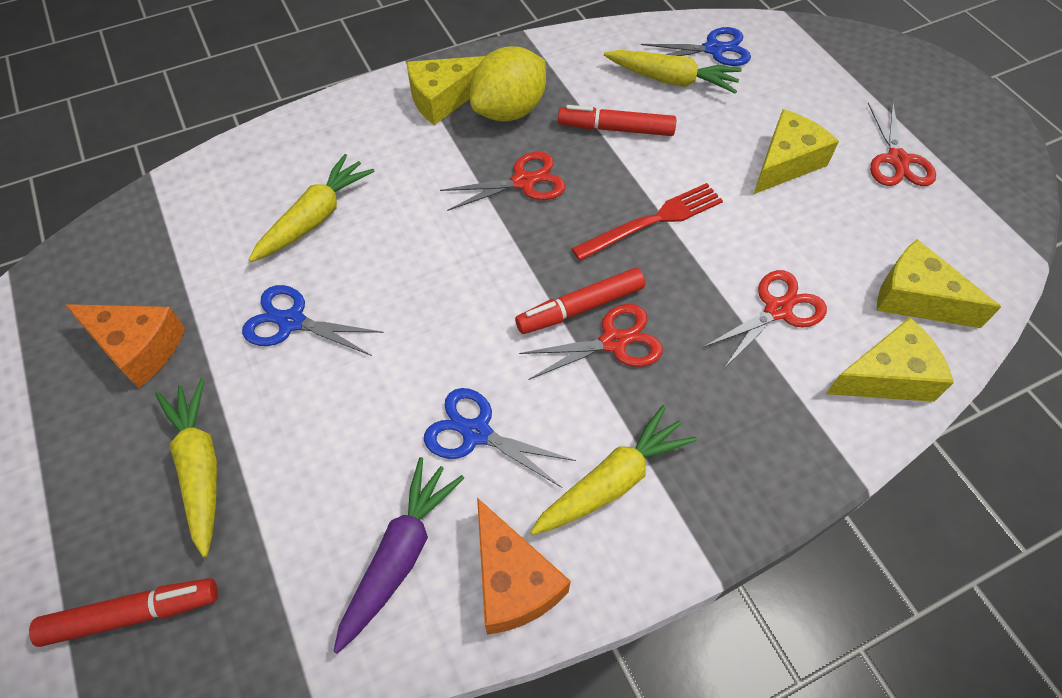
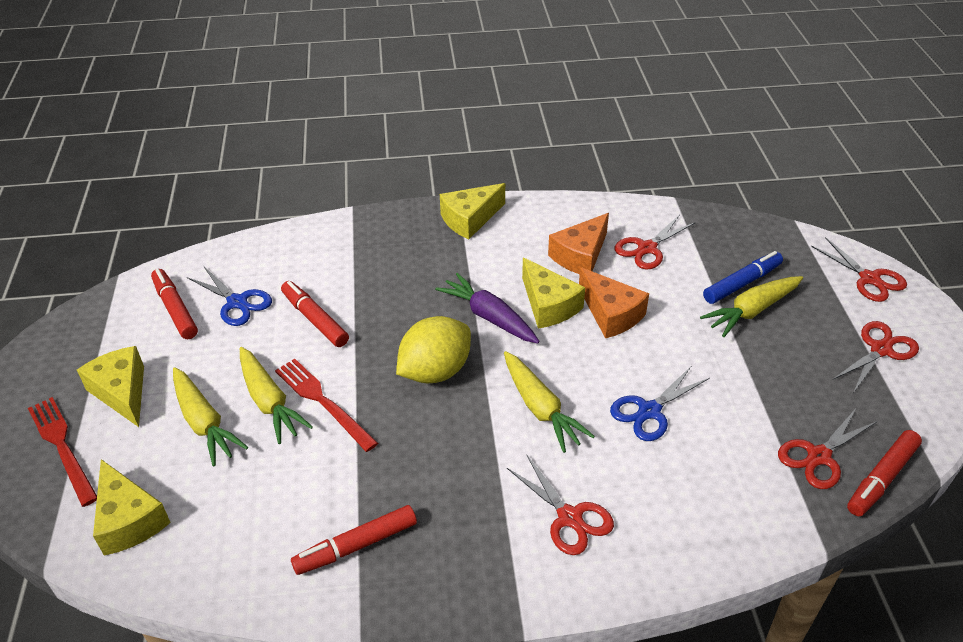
blue marker: 0 -> 1
blue scissors: 3 -> 2
red fork: 1 -> 2
red marker: 3 -> 4
red scissors: 4 -> 5

